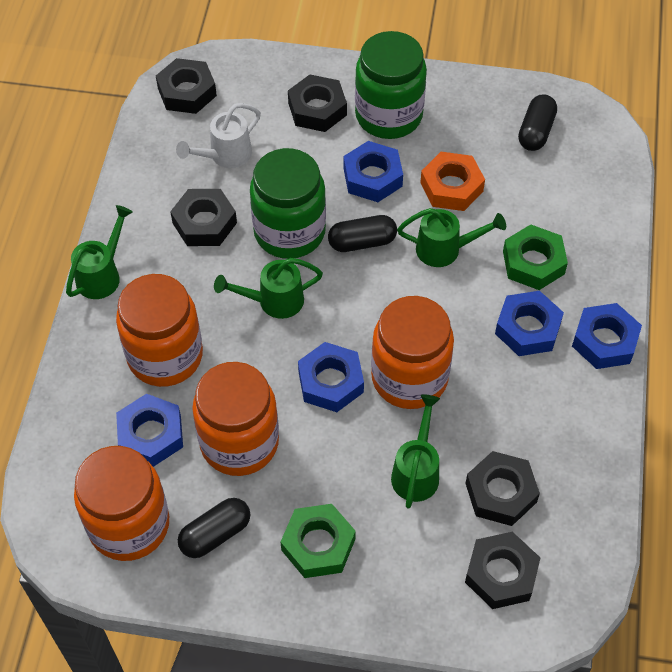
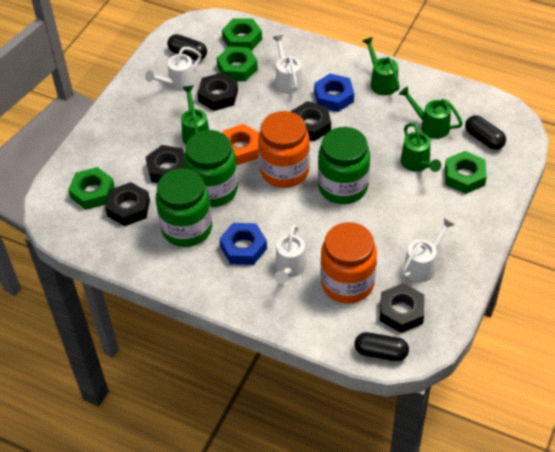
blue nut: 5 -> 2
green jar: 2 -> 3
green nut: 2 -> 4
orange jar: 4 -> 2
white watering can: 1 -> 4

